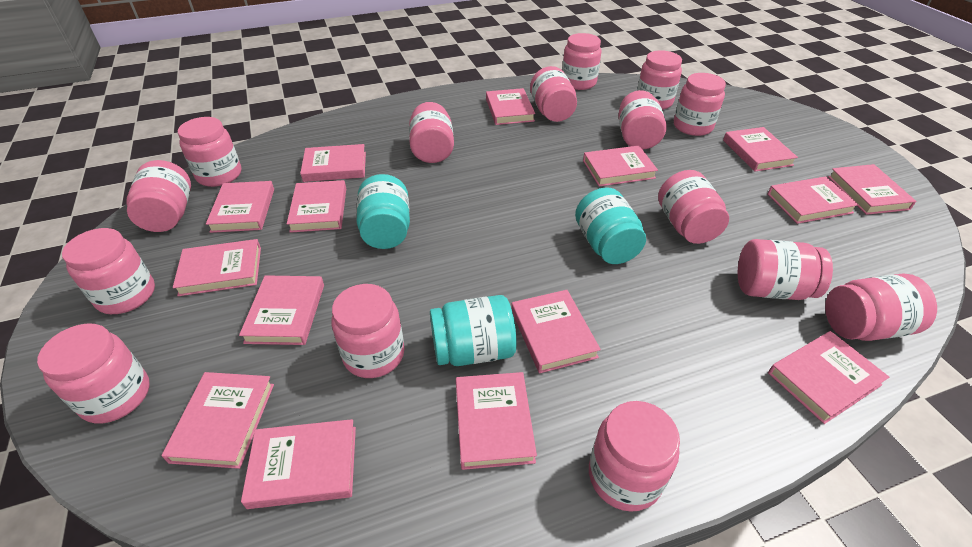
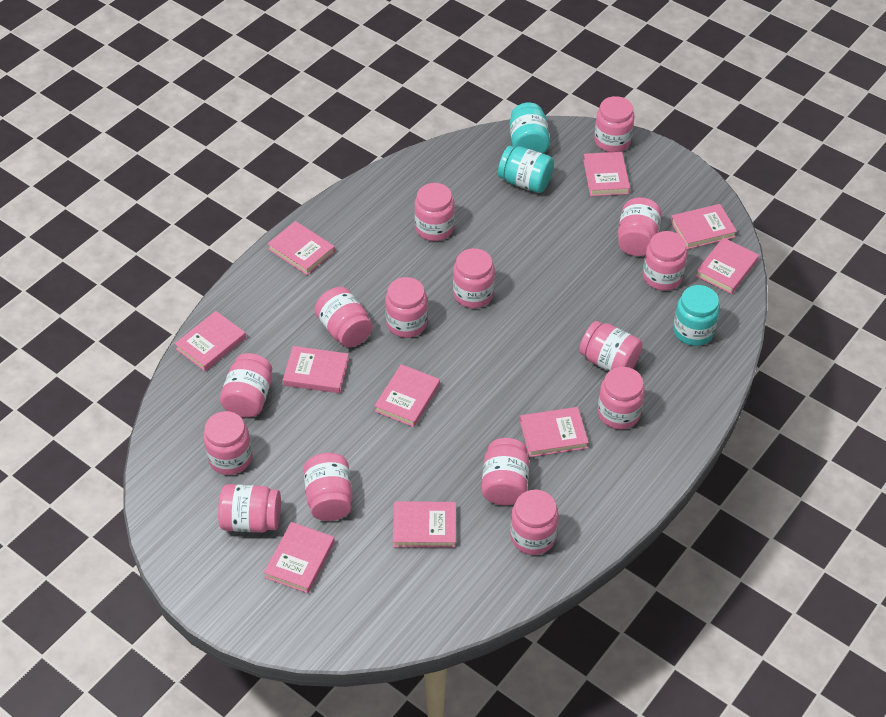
pink book: 15 -> 10

